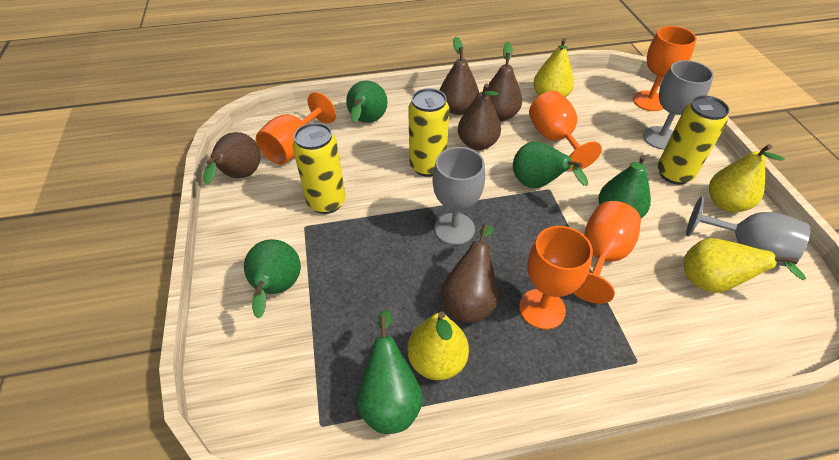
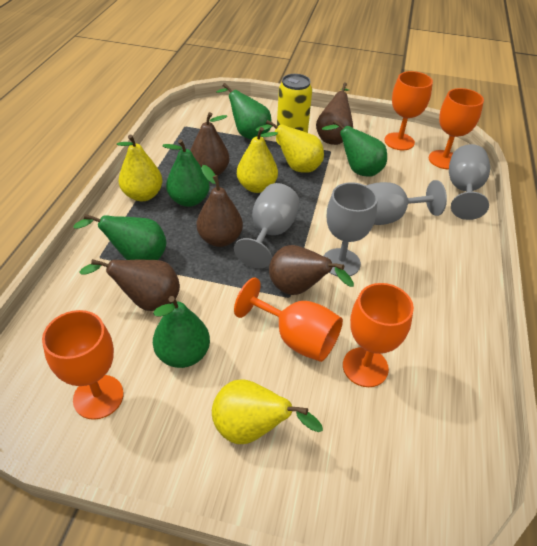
grey goblet: 3 -> 4
yellow can: 3 -> 1

